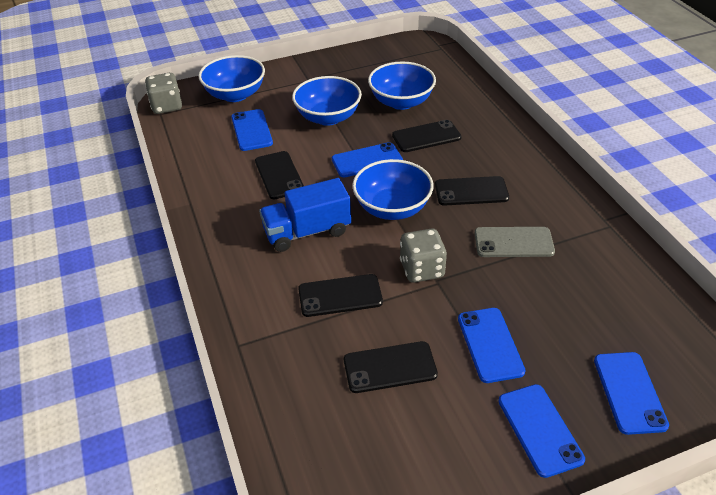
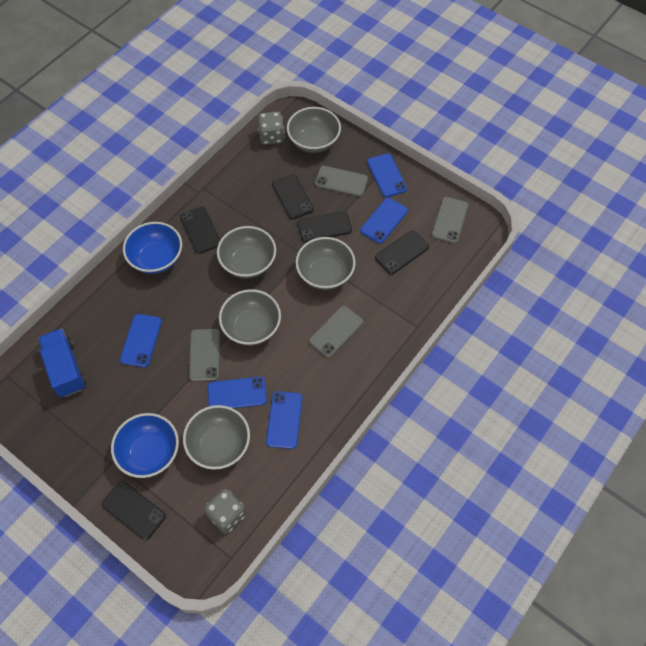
blue bowl: 4 -> 2
grey bowl: 0 -> 5
grey phone: 1 -> 4

